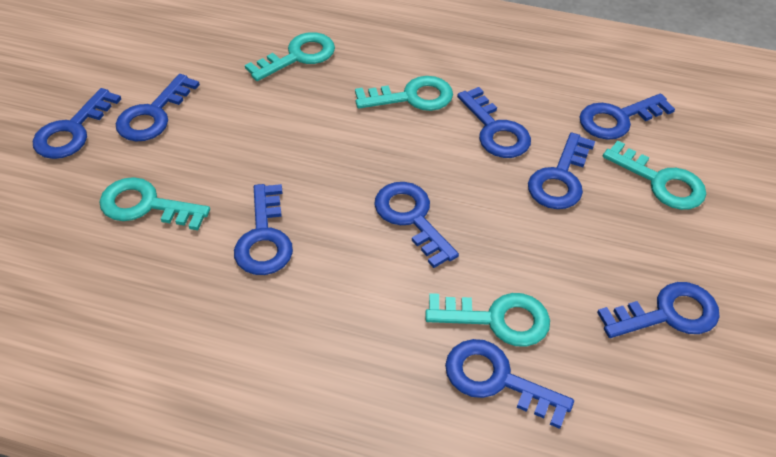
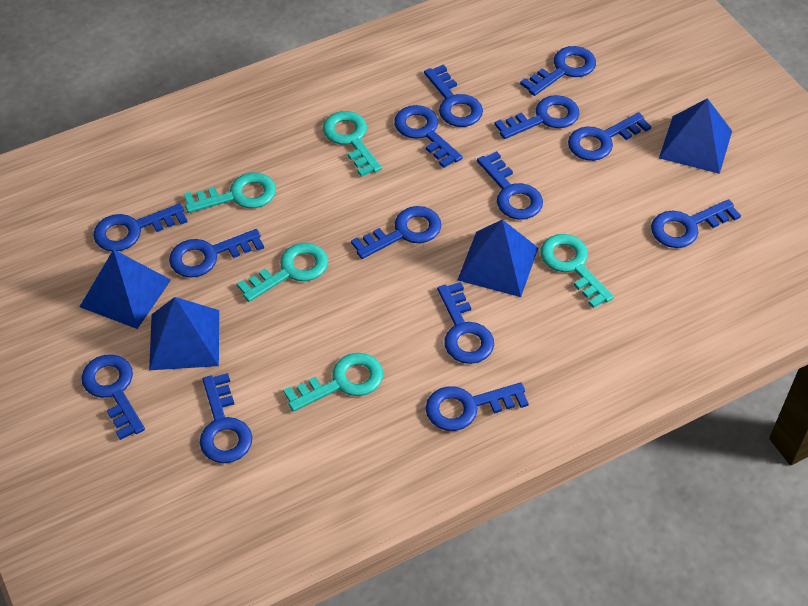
blue key: 9 -> 14
blue pyramid: 0 -> 4

